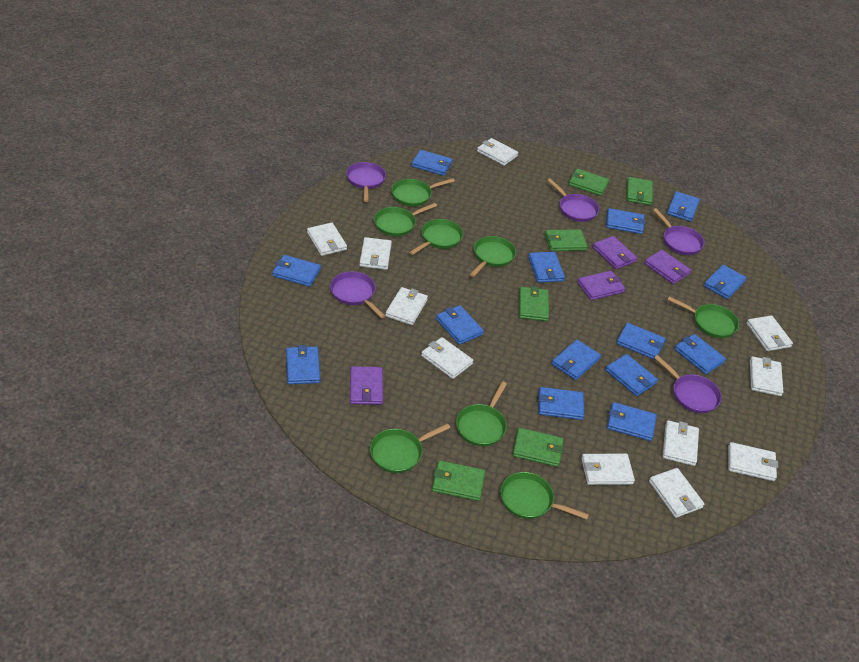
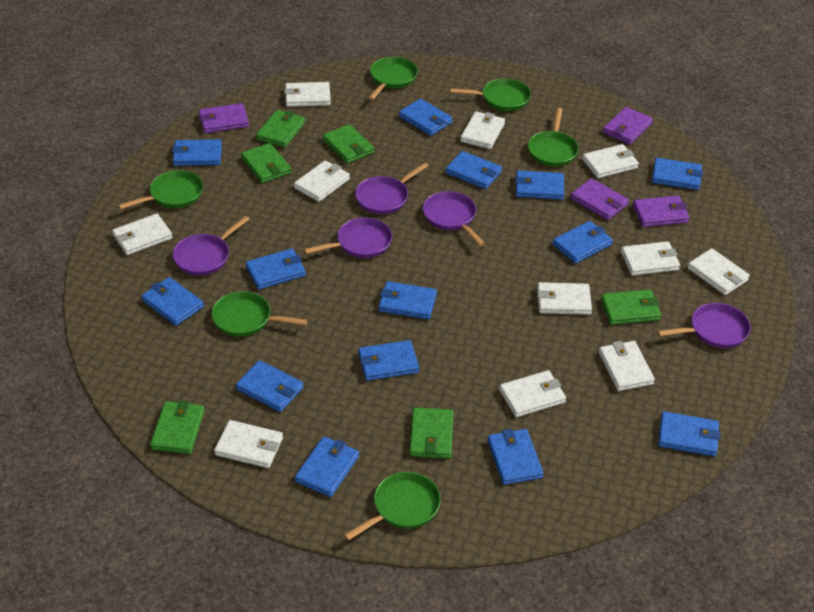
green pan: 8 -> 6

